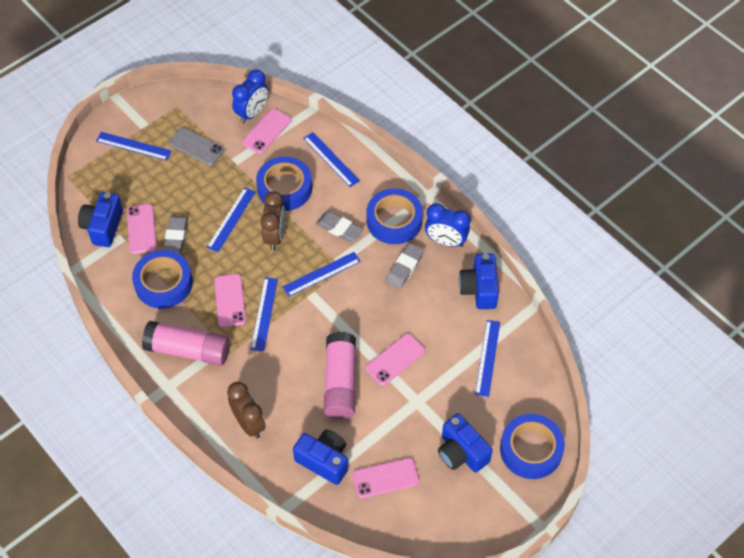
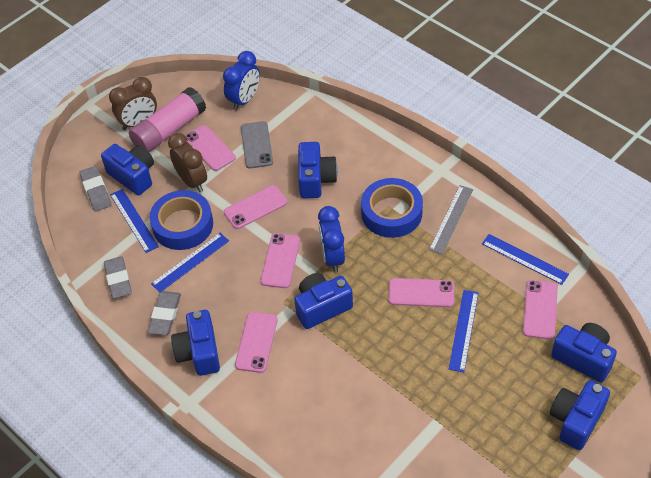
blue camera: 4 -> 6
blue ruler: 6 -> 4
blue tape: 4 -> 2
grey ruler: 0 -> 1
pink glue stick: 2 -> 1
pink phone: 5 -> 6

